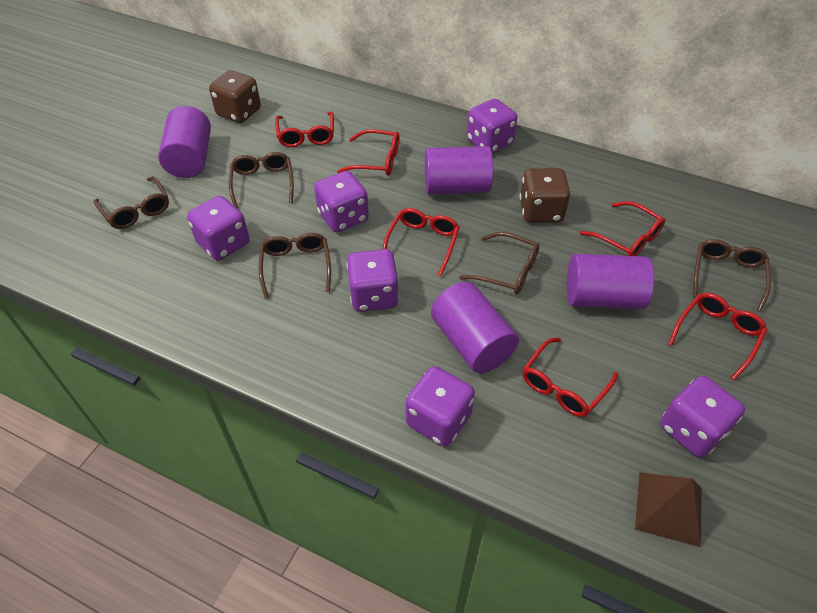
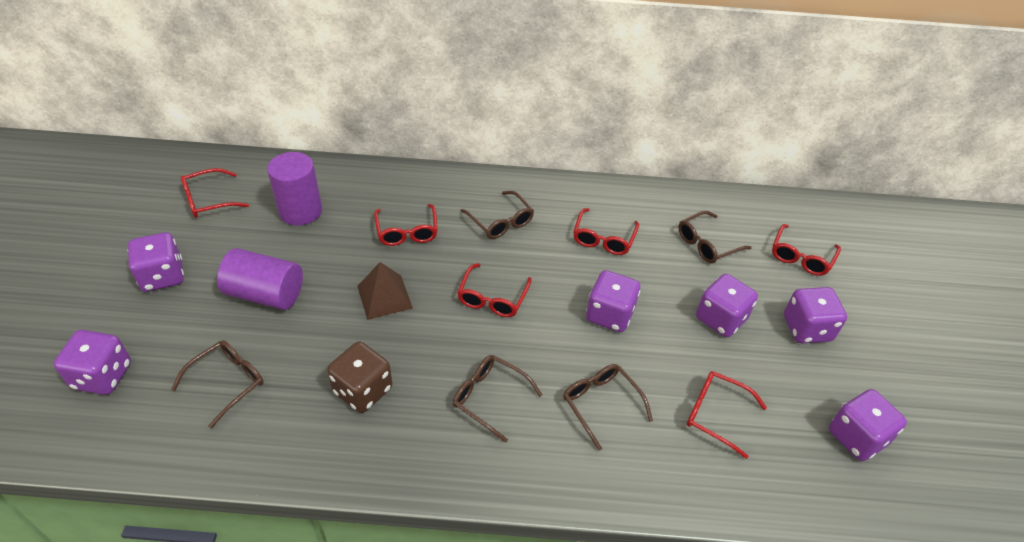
brown dice: 2 -> 1
purple cylinder: 4 -> 2

